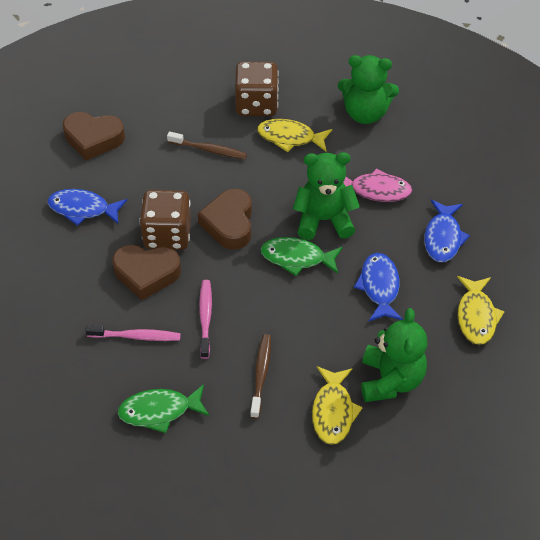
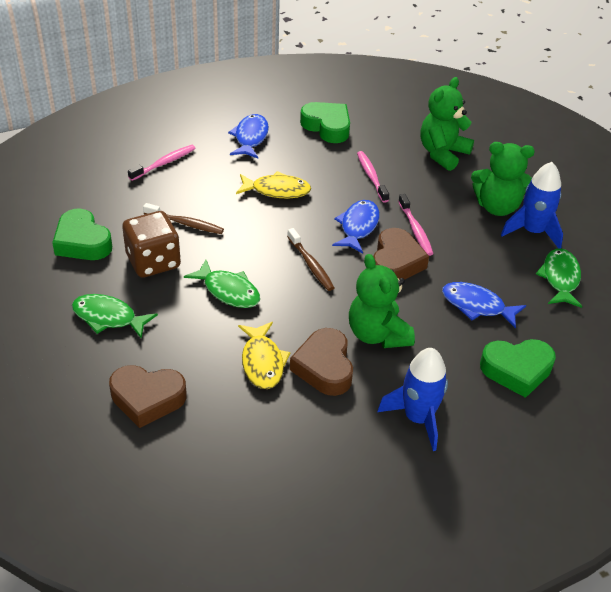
blue rocket: 0 -> 2
brown dice: 2 -> 1
green fish: 2 -> 3
green heart: 0 -> 3
pink fish: 1 -> 0
pink toothbrush: 2 -> 3
yellow fish: 3 -> 2

